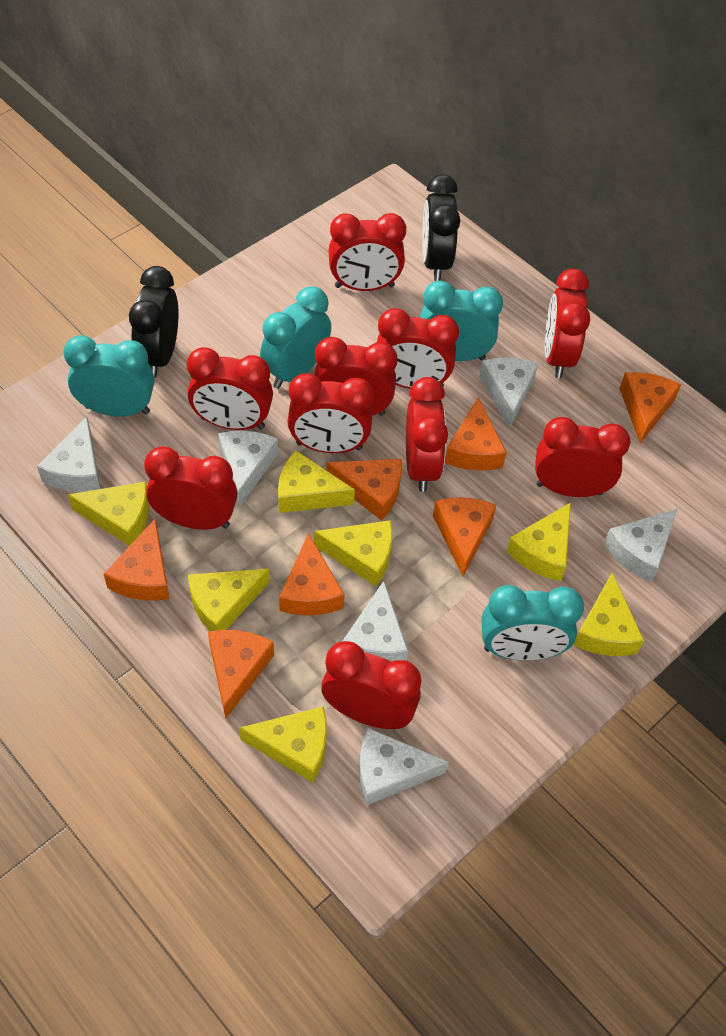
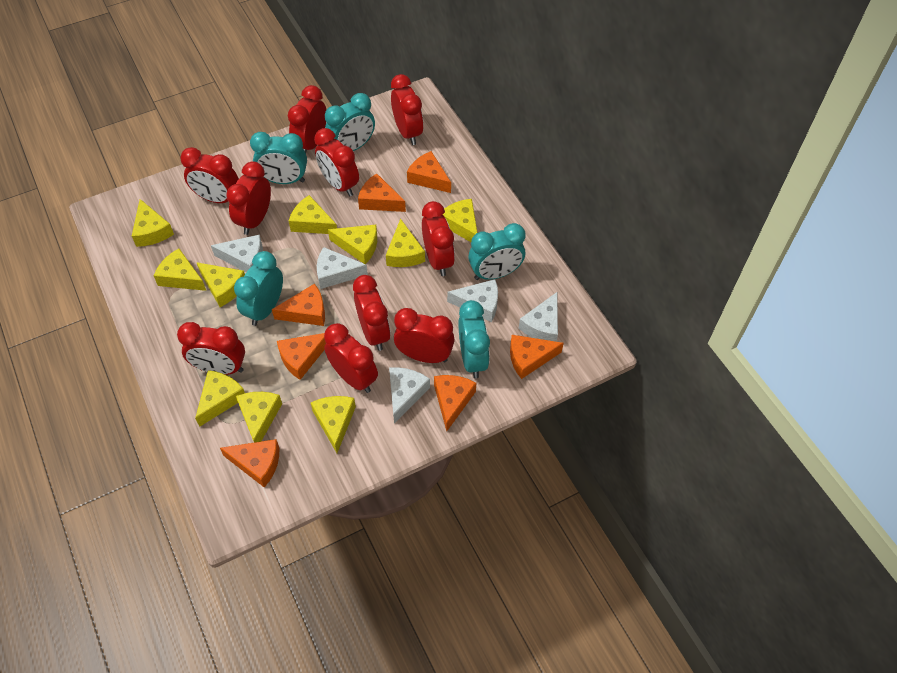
black clock: 2 -> 0
turquoise clock: 4 -> 5
white cheese: 6 -> 5
yellow cheese: 7 -> 10

